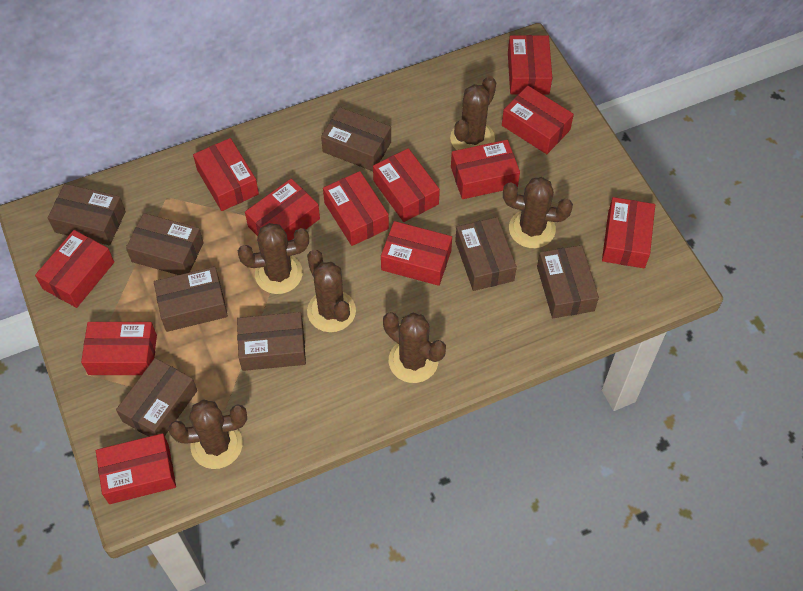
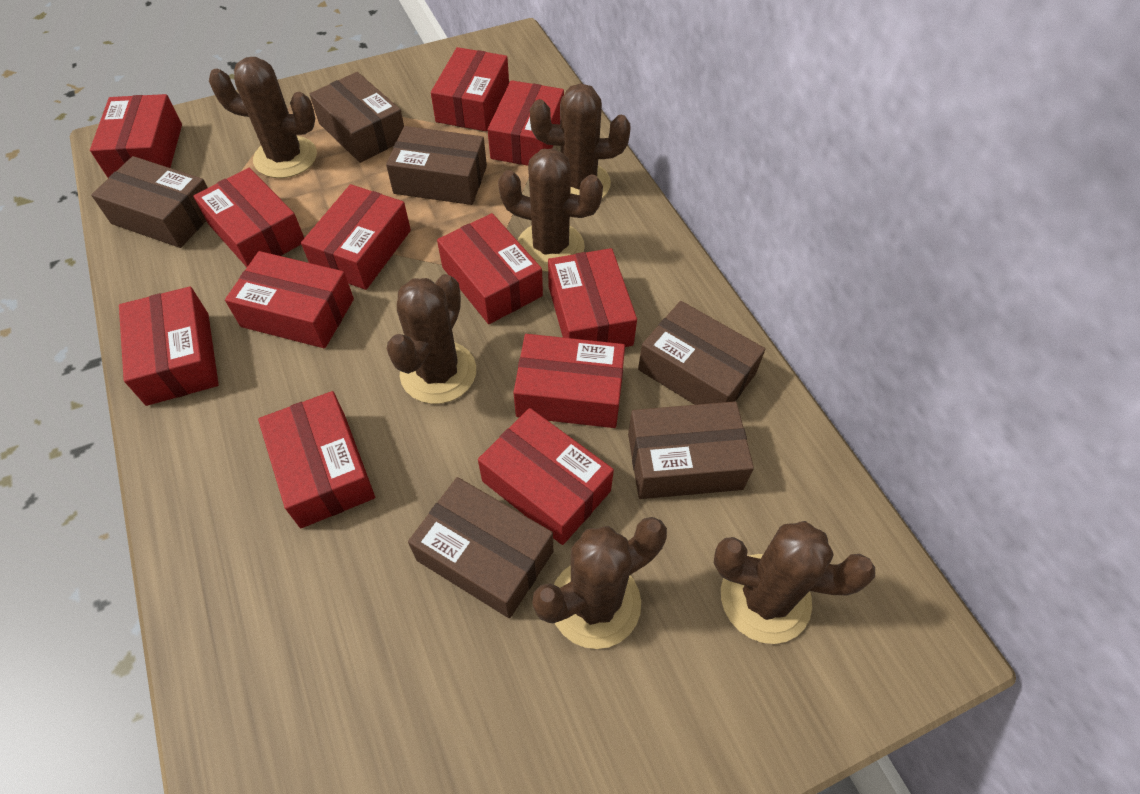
brown box: 8 -> 6

